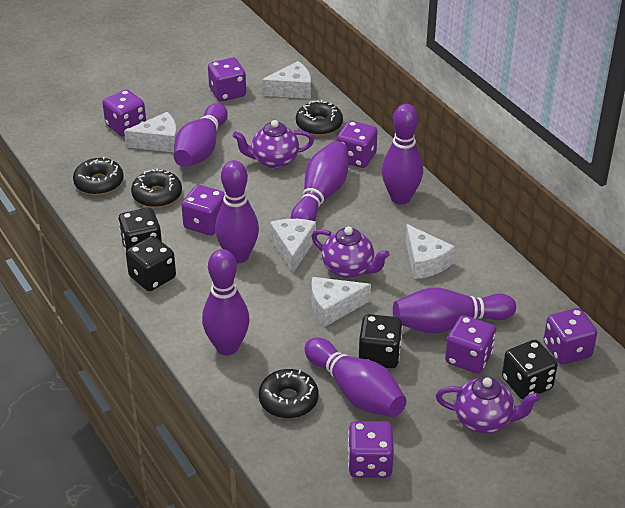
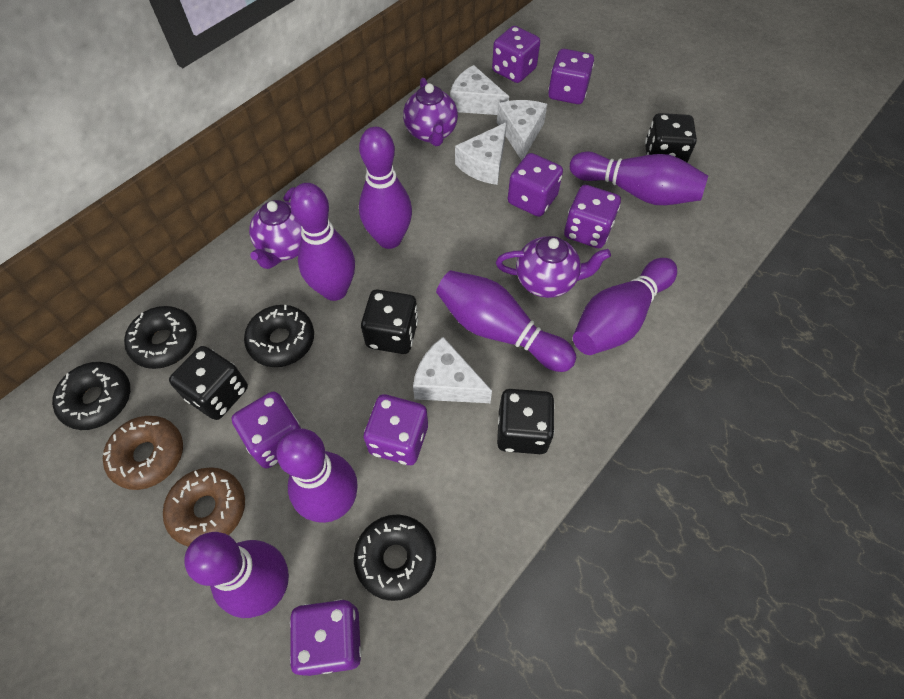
brown donut: 0 -> 2
white cheese: 5 -> 4

